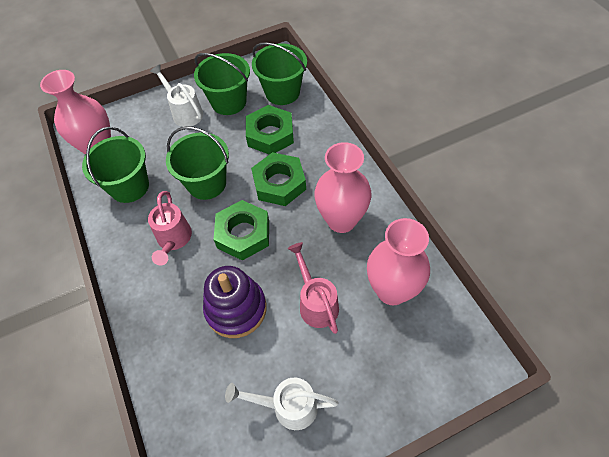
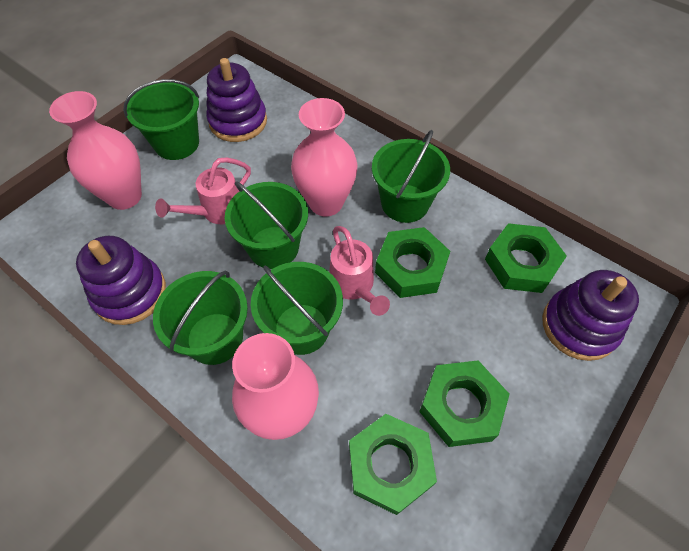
green bucket: 4 -> 5
green nut: 3 -> 4
purple stacking toy: 1 -> 3
white watering can: 2 -> 0

